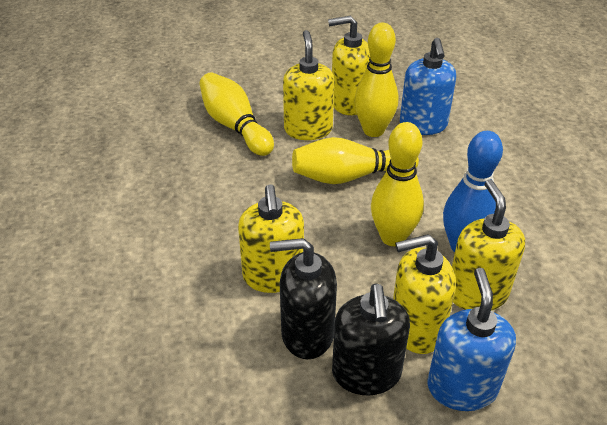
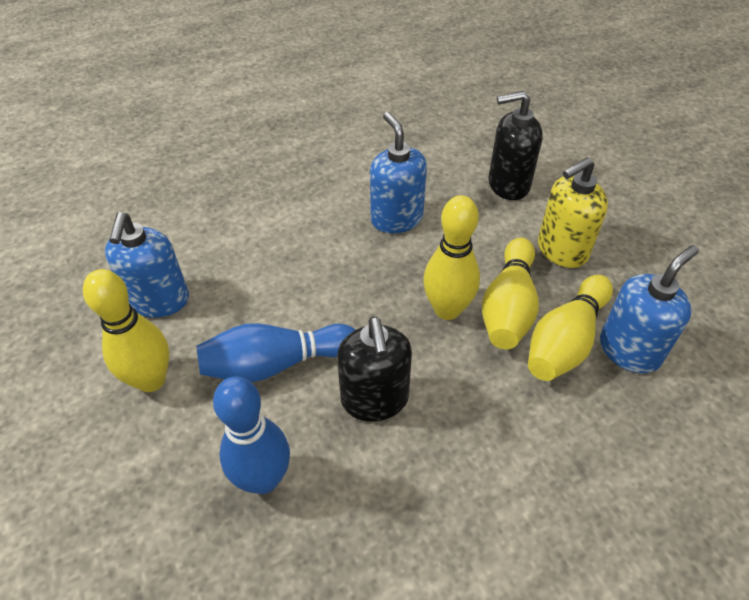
blue bowling pin: 1 -> 2
blue soap dispenser: 2 -> 3
yellow soap dispenser: 5 -> 1

